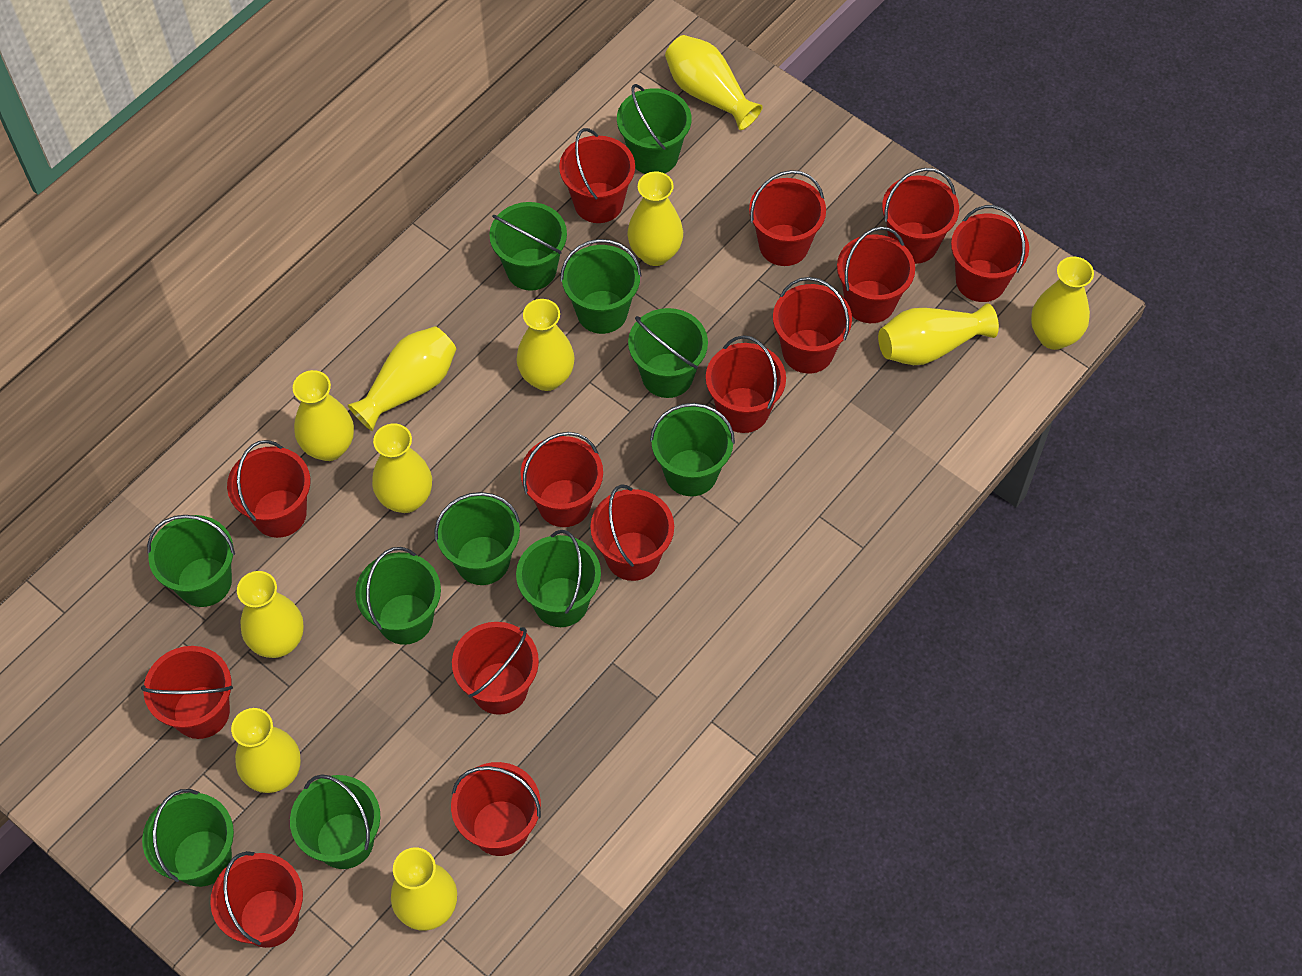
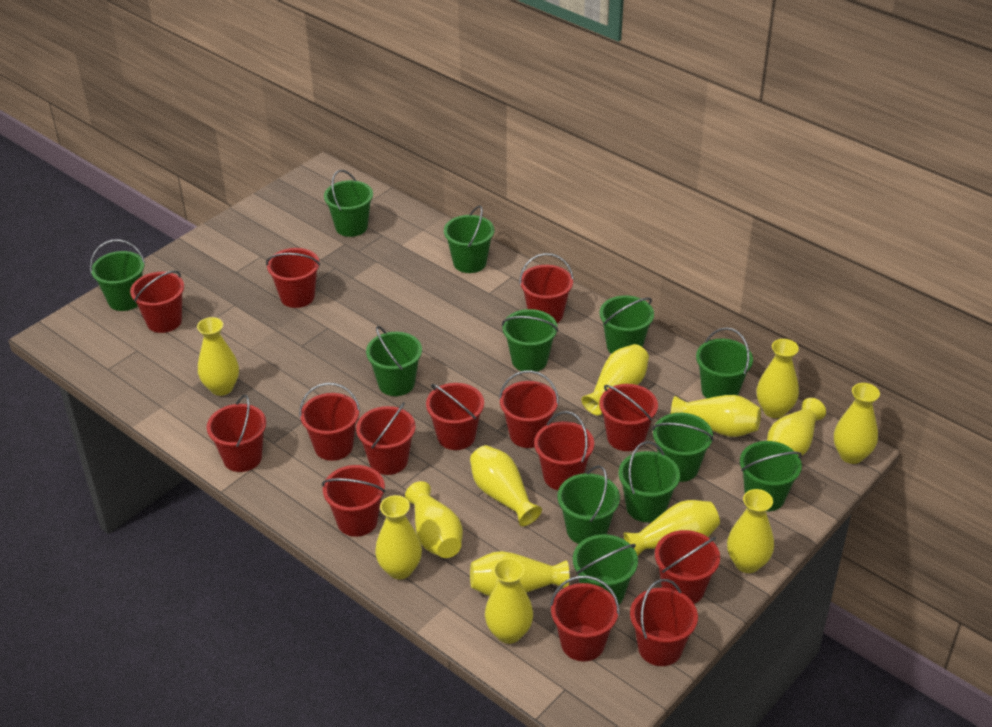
green bucket: 11 -> 12
yellow vase: 11 -> 13

